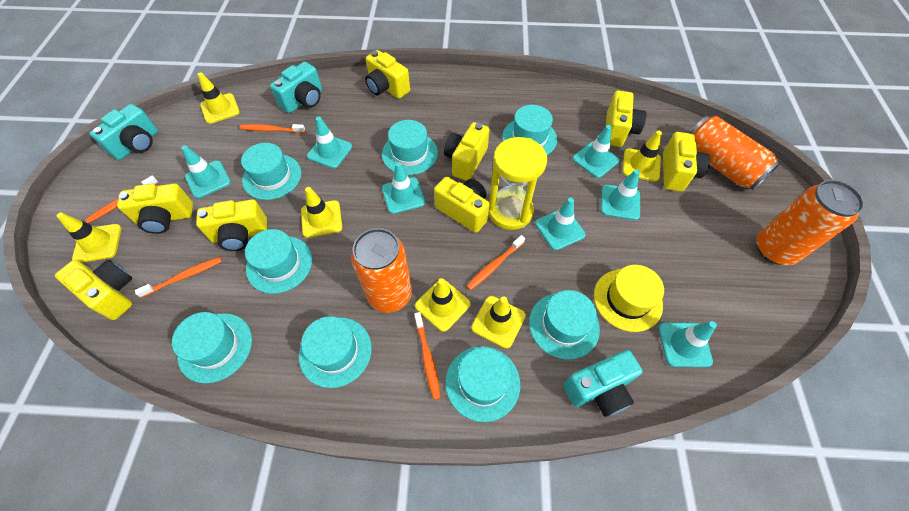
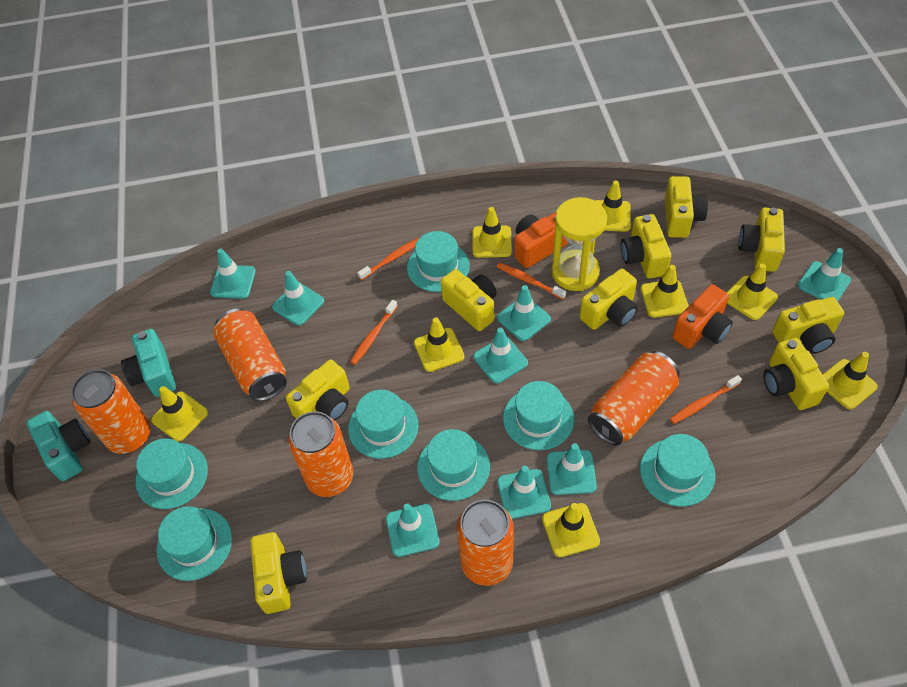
orange camera: 0 -> 2
orange can: 3 -> 5
orange toothbrush: 5 -> 4
turquoise camera: 3 -> 2
turquoise hat: 8 -> 7
turquoise traffic cone: 7 -> 8
yellow camera: 8 -> 9
yellow hat: 1 -> 0
yellow traffic cone: 6 -> 8

